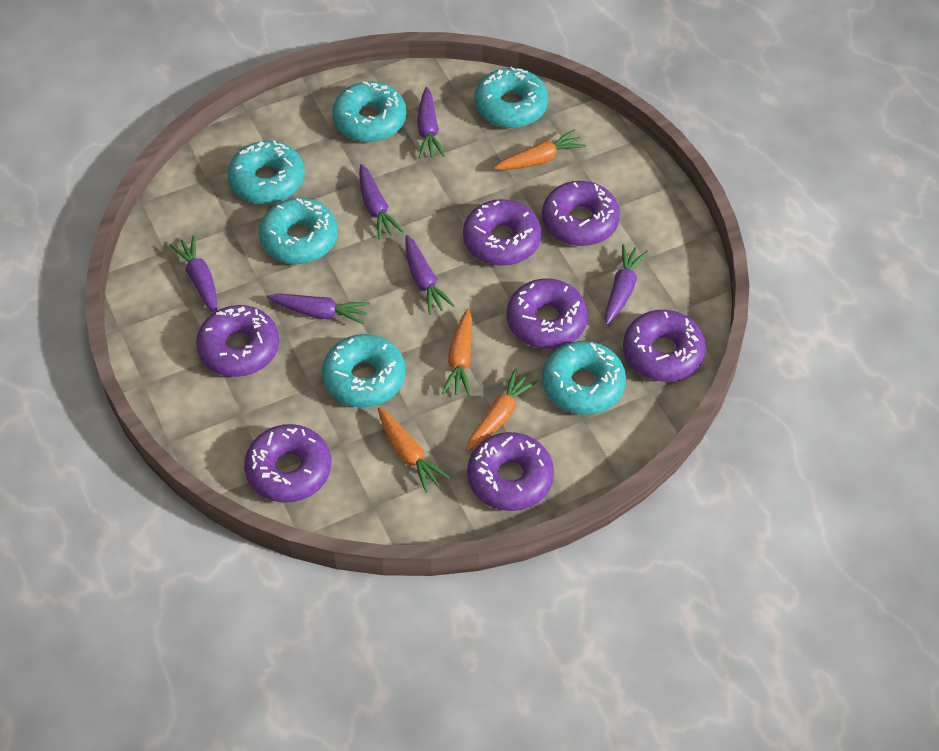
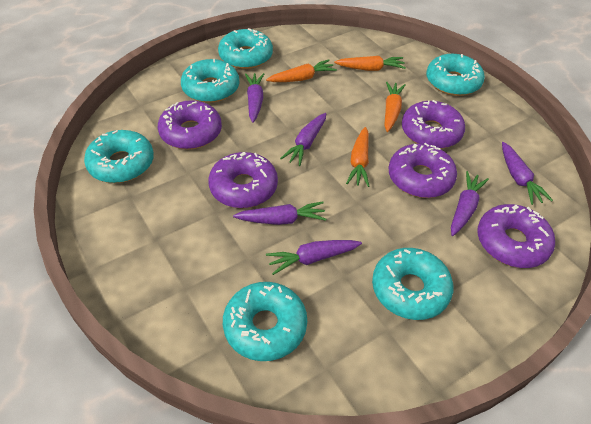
purple donut: 7 -> 5

